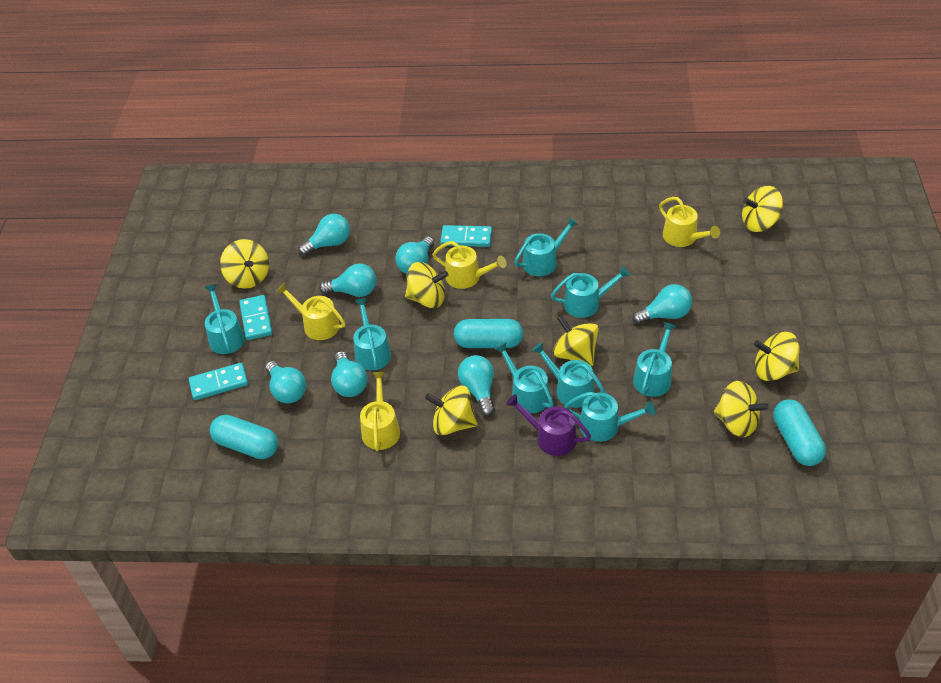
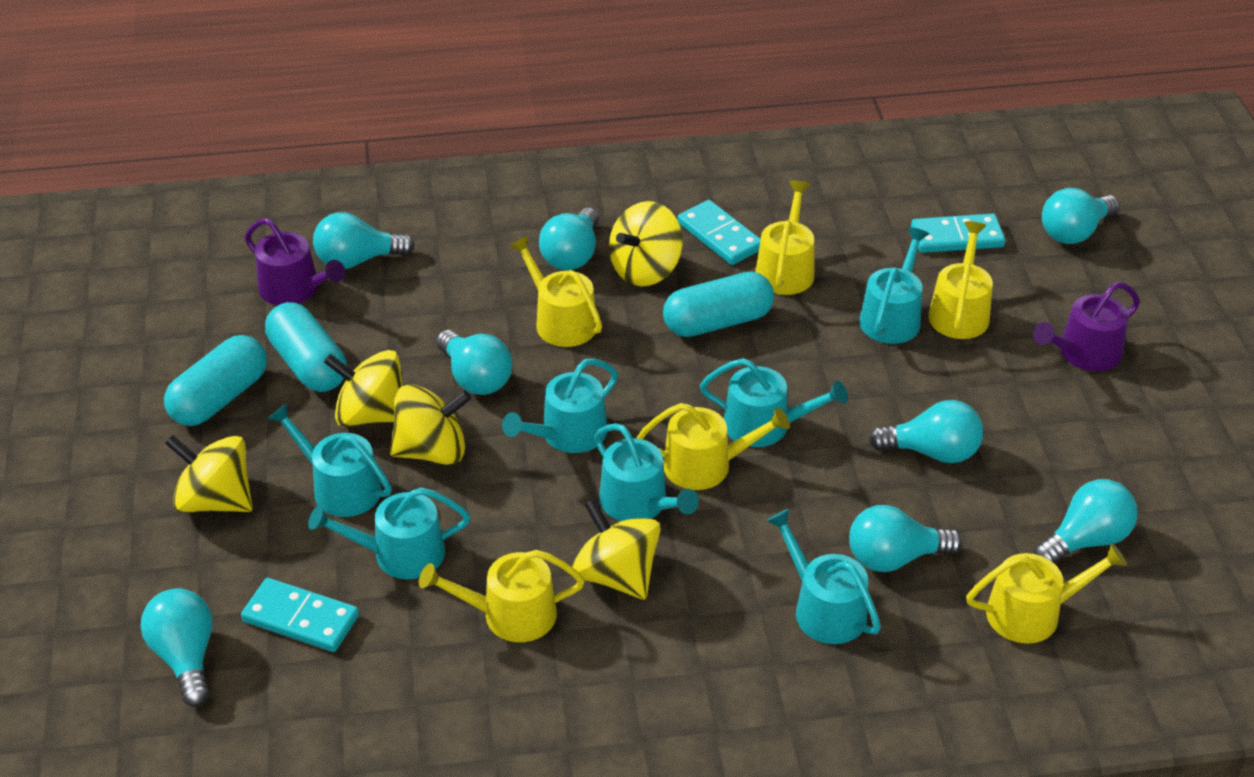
purple watering can: 1 -> 2
turquoise light bulb: 7 -> 8
turquoise watering can: 8 -> 7
yellow spinning top: 7 -> 5
yellow watering can: 4 -> 6

